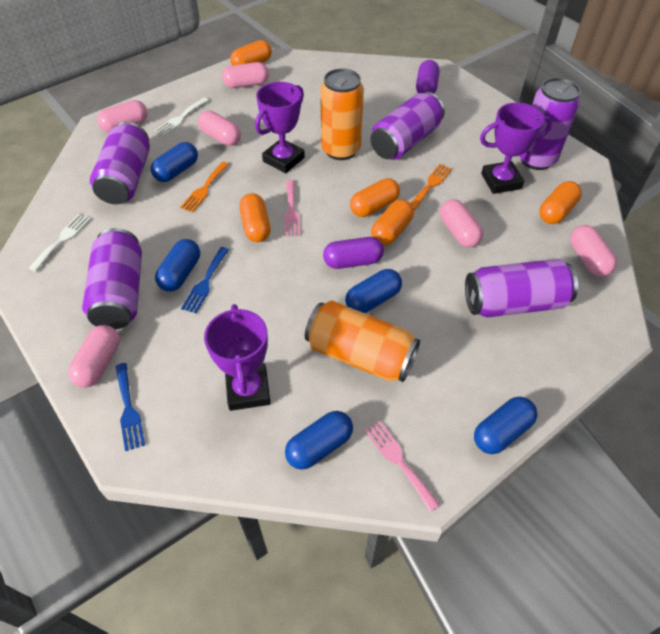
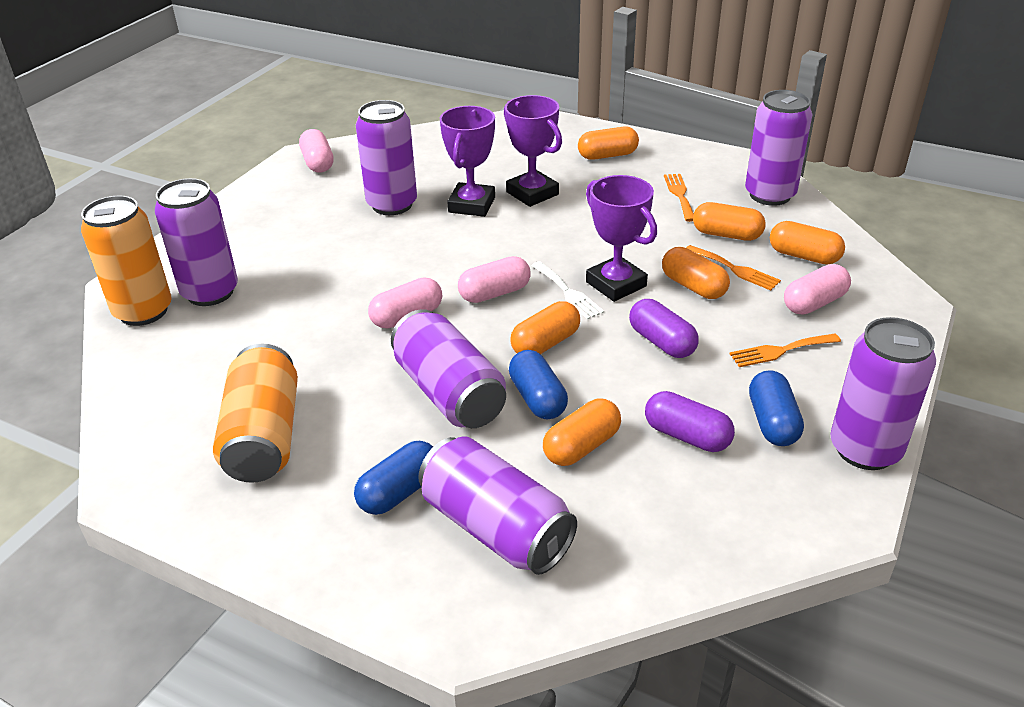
blue capsule: 5 -> 3
blue fork: 2 -> 0
orange capsule: 5 -> 6
orange fork: 2 -> 3
pink capsule: 6 -> 4
pink fork: 2 -> 0
purple can: 5 -> 6
white fork: 2 -> 1

